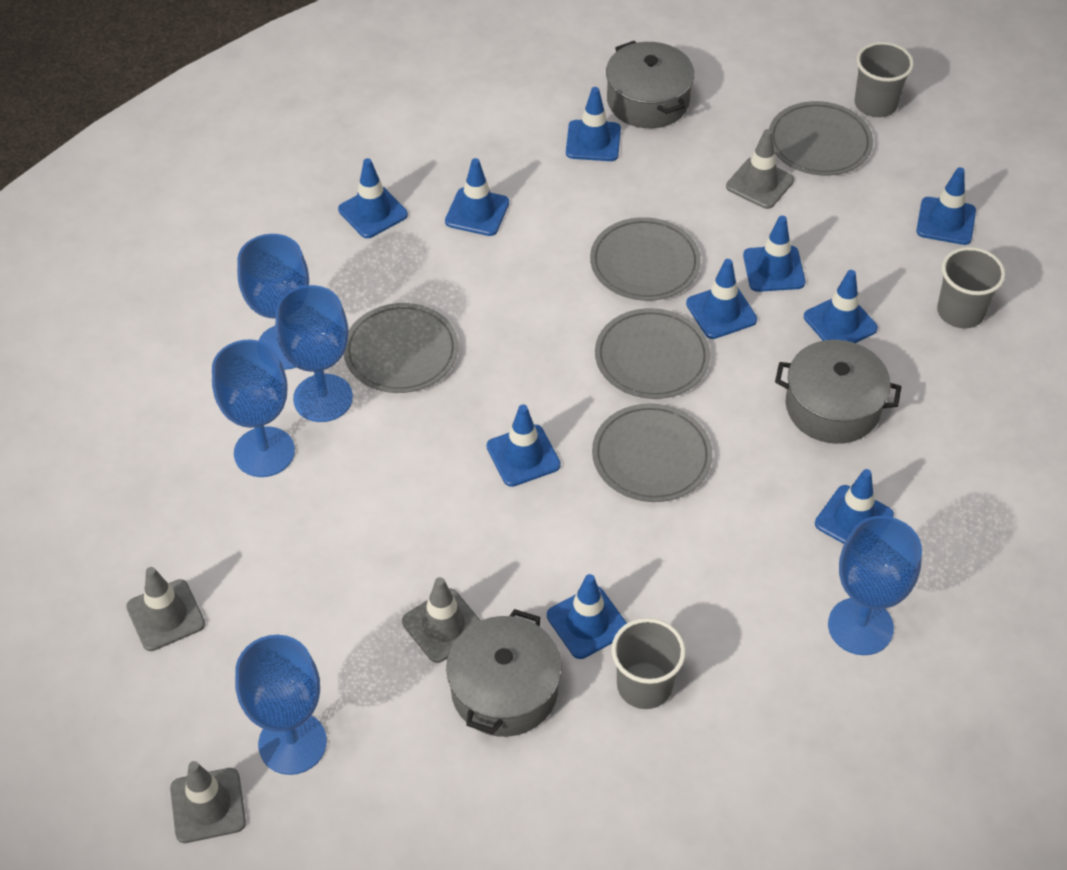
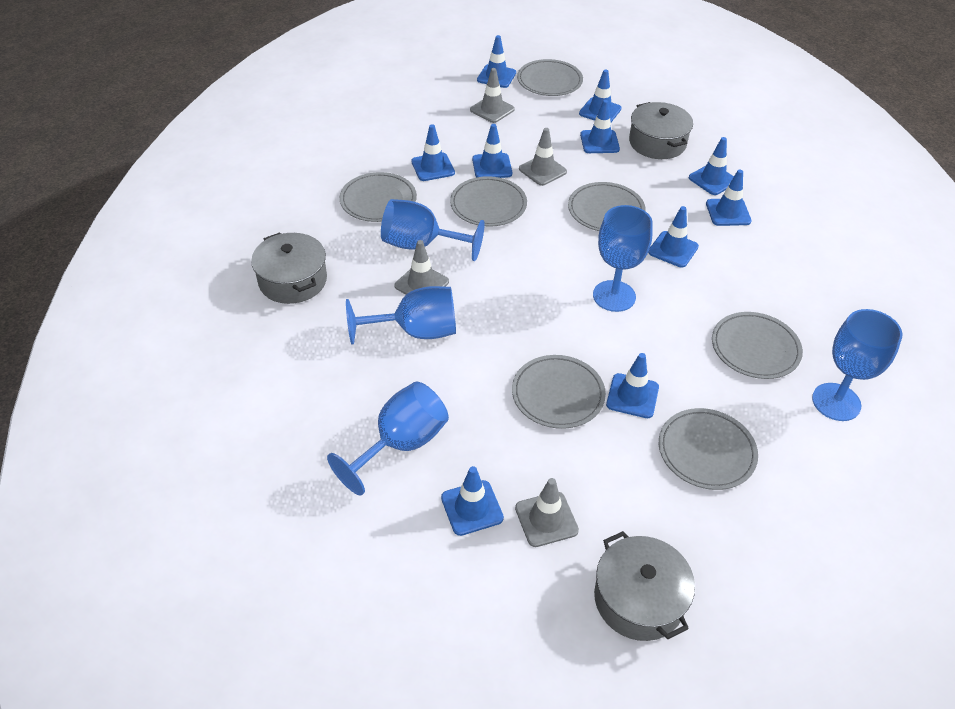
grey cup: 3 -> 0
grey plate: 5 -> 7

